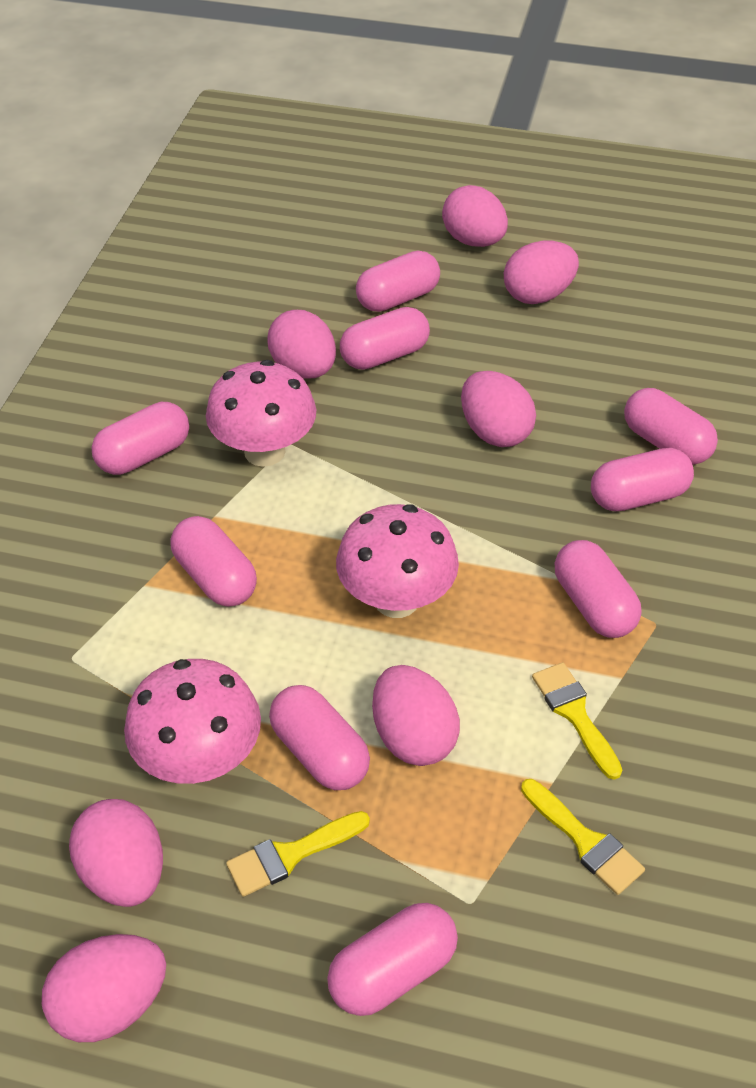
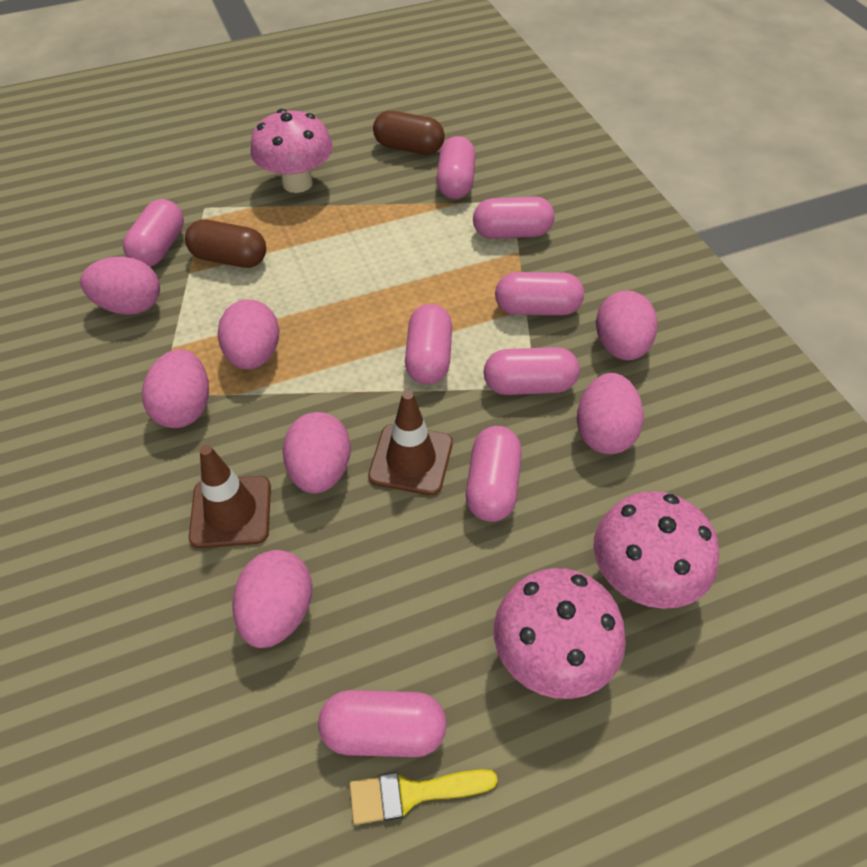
brown capsule: 0 -> 2
brown traffic cone: 0 -> 2
pink capsule: 9 -> 8
yellow brush: 3 -> 1

